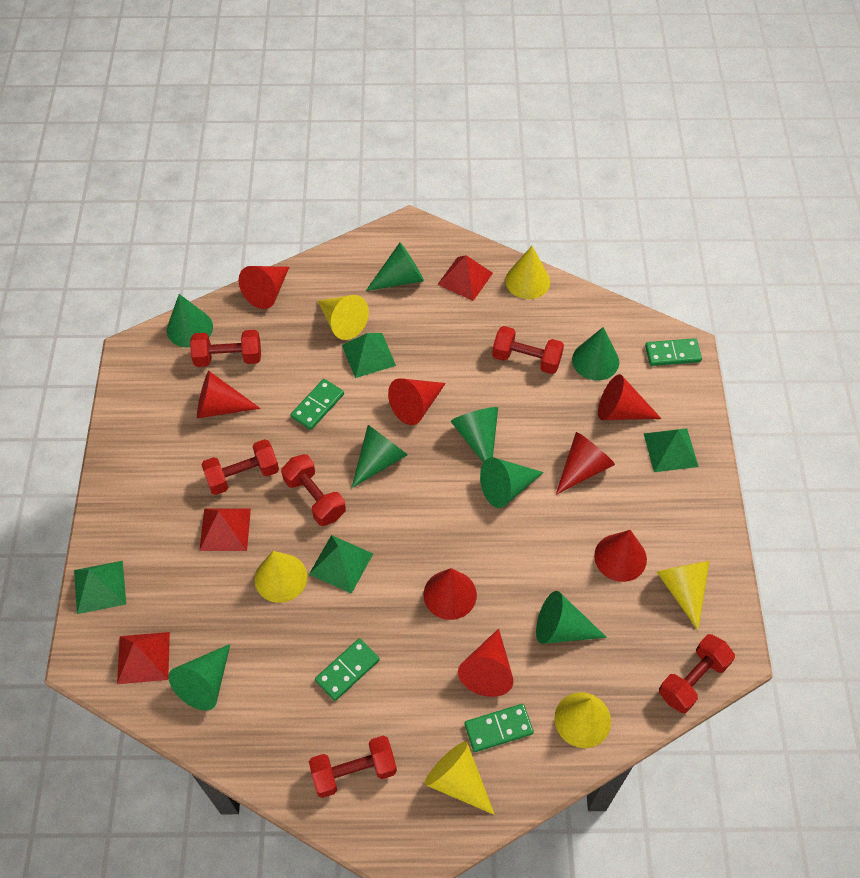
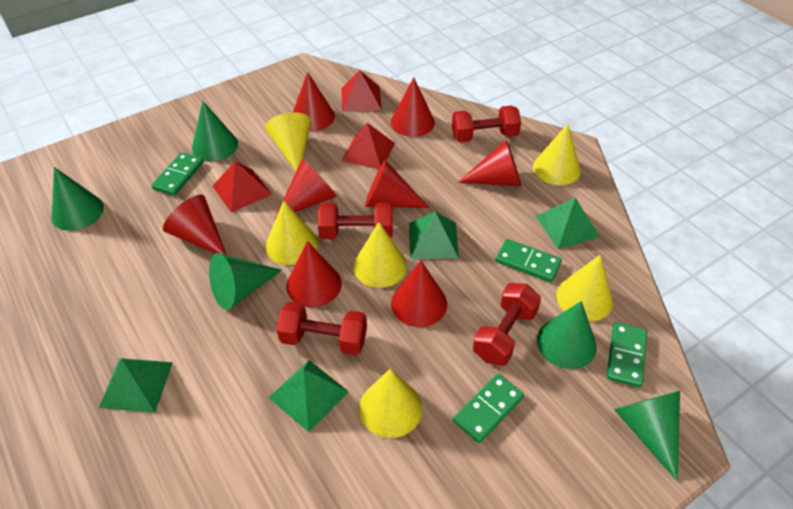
green cone: 8 -> 5
red dumbbell: 6 -> 4

